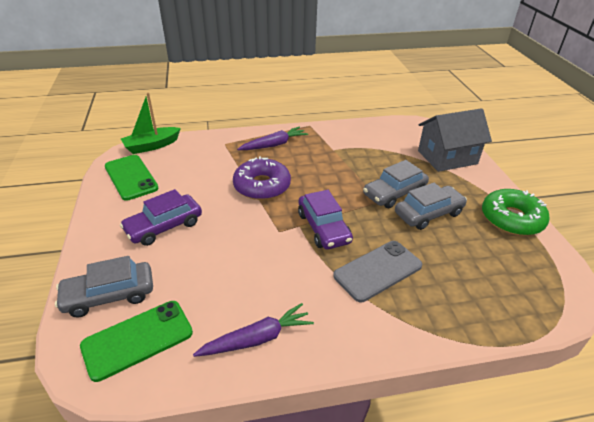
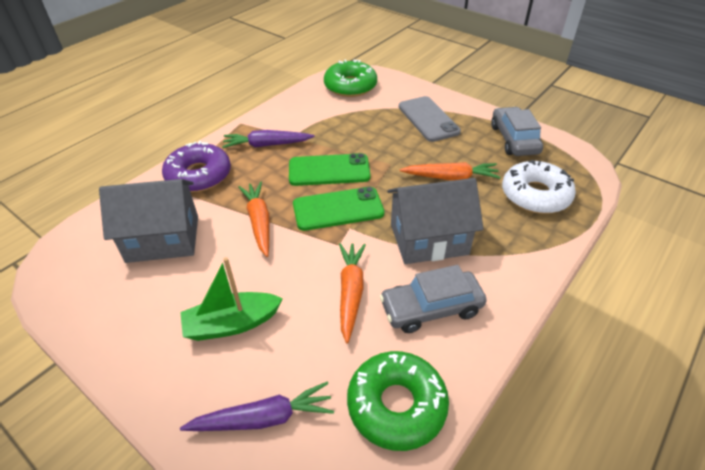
green donut: 1 -> 2
grey car: 3 -> 2
grey house: 1 -> 2
orange carrot: 0 -> 3
purple car: 2 -> 0
white donut: 0 -> 1

